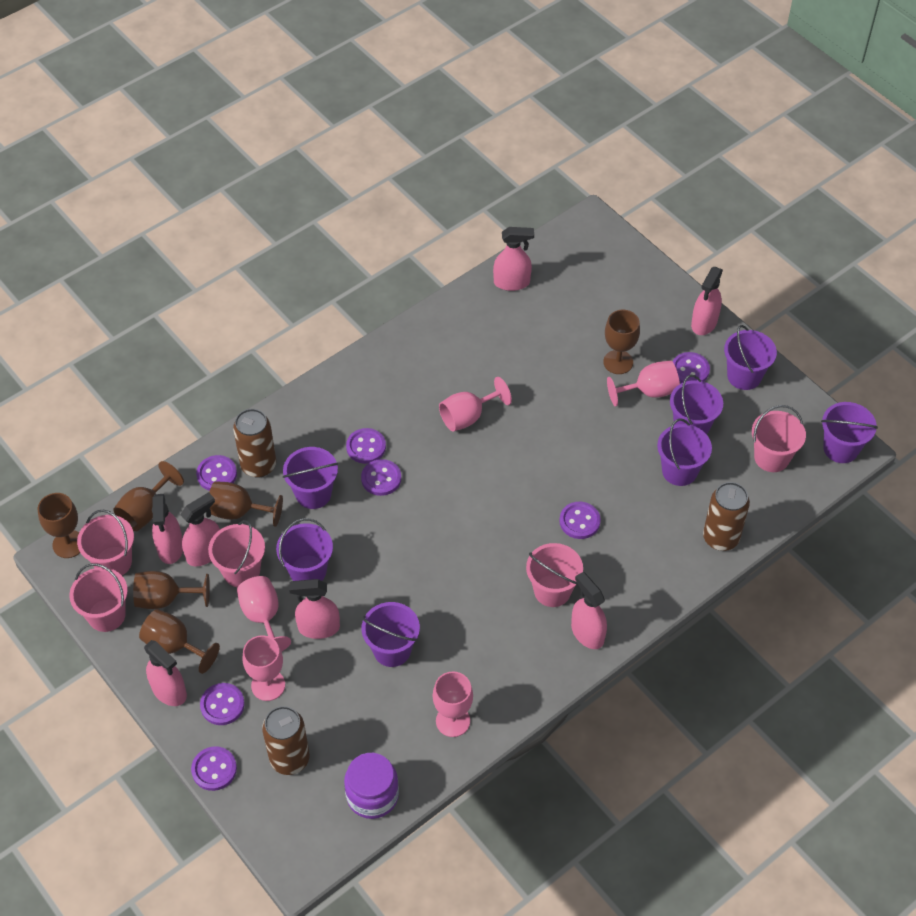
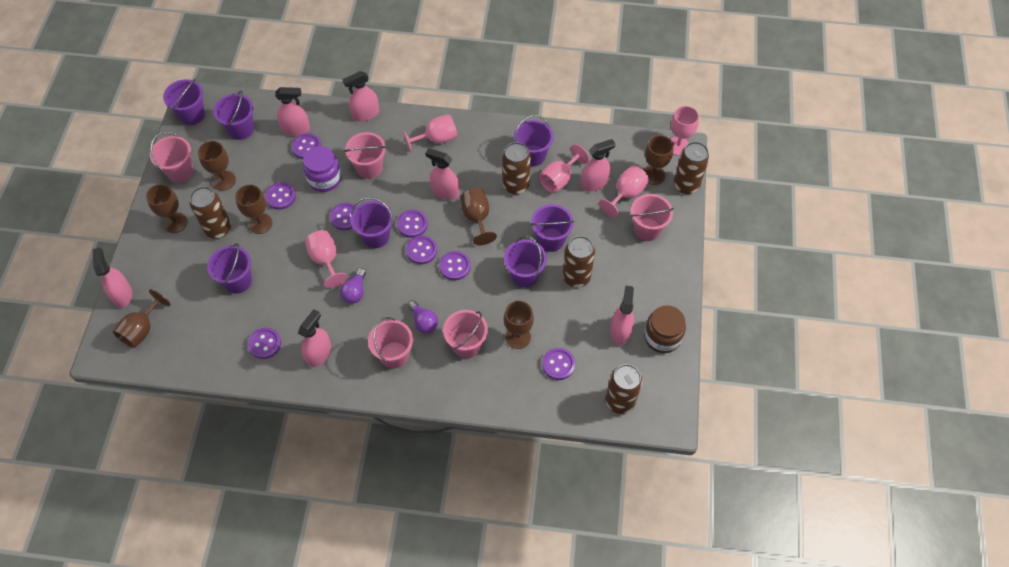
brown can: 3 -> 5
brown goblet: 6 -> 7
brown jar: 0 -> 1
purple button: 7 -> 8
purple light bulb: 0 -> 2

